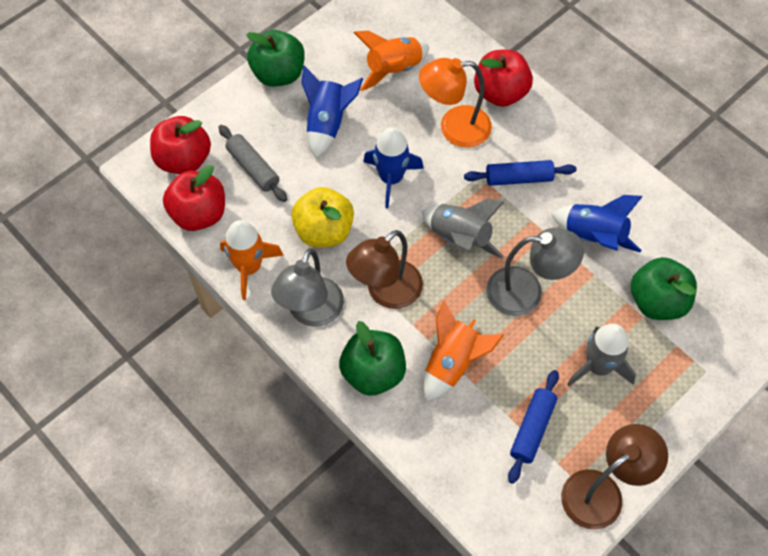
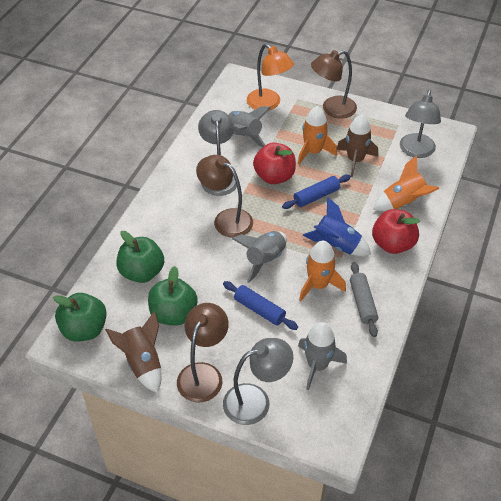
blue rocket: 3 -> 1
brown lamp: 2 -> 3
brown rocket: 0 -> 2
grey lamp: 2 -> 3
grey rocket: 2 -> 3
red apple: 3 -> 2
yellow apple: 1 -> 0

